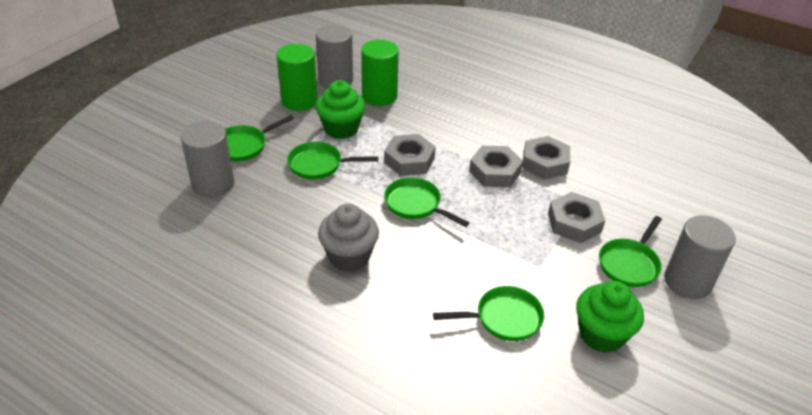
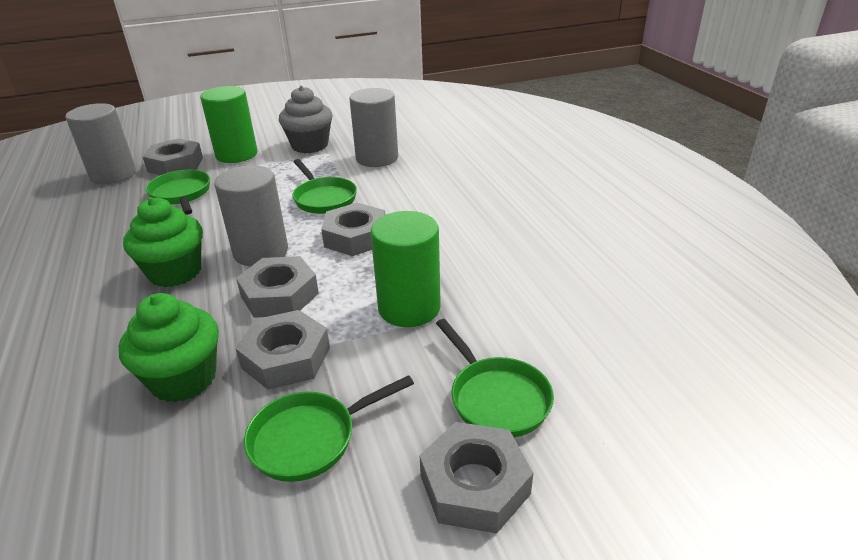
green pan: 5 -> 4
grey nut: 4 -> 5

